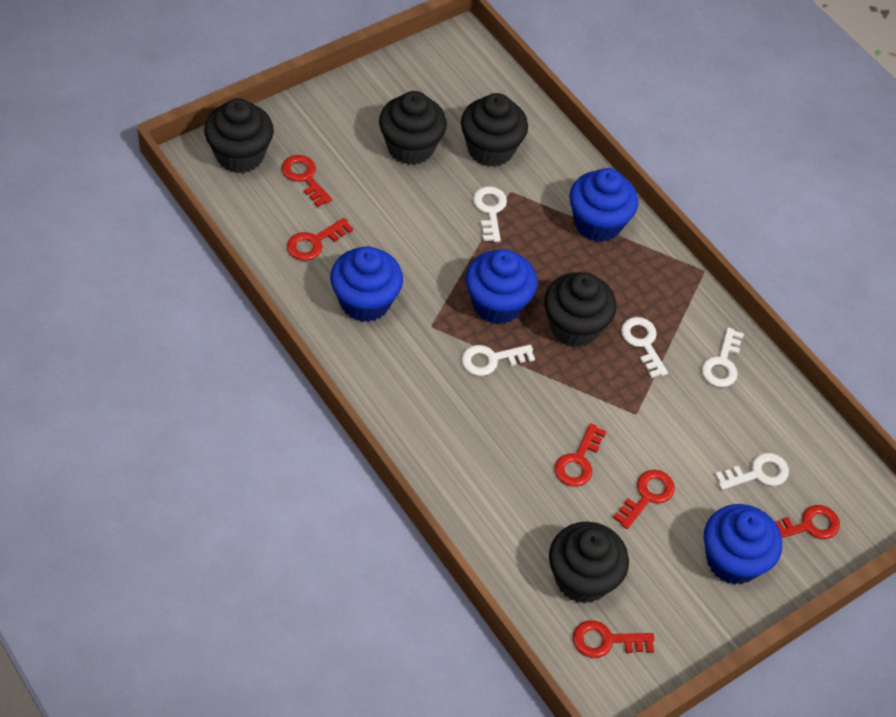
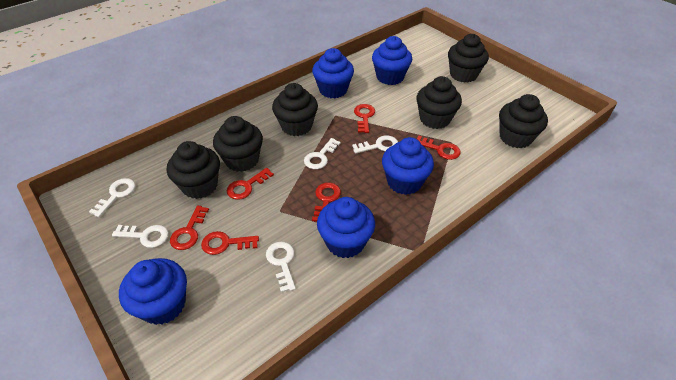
black cupcake: 5 -> 6
blue cupcake: 4 -> 5

